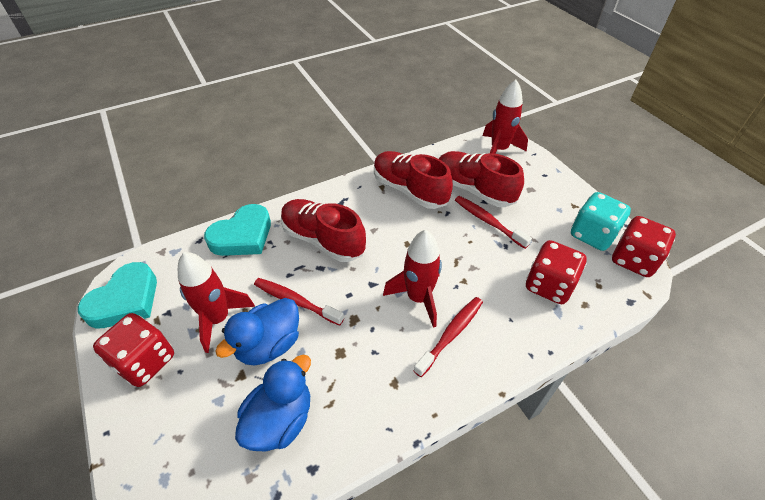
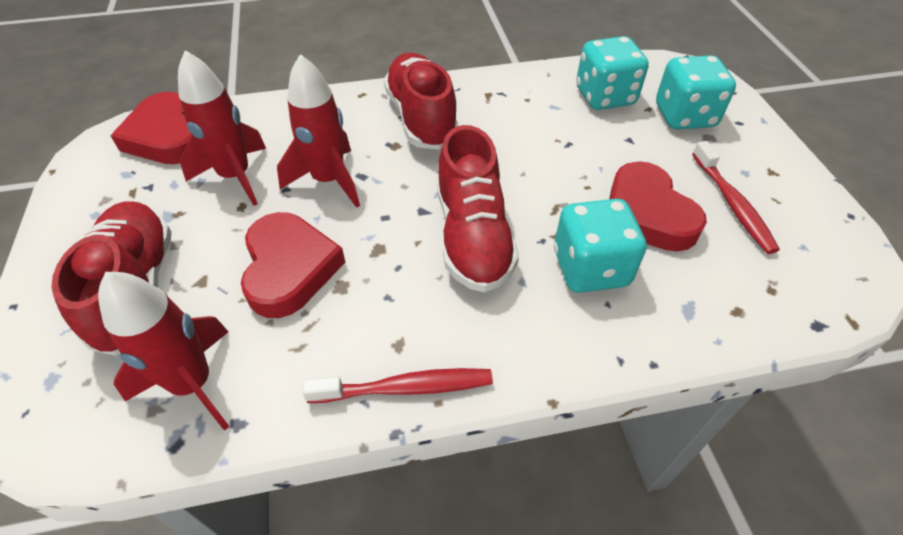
blue duck: 2 -> 0
red dice: 3 -> 0
red heart: 0 -> 3
red toothbrush: 3 -> 2
turquoise dice: 1 -> 3
turquoise heart: 2 -> 0

